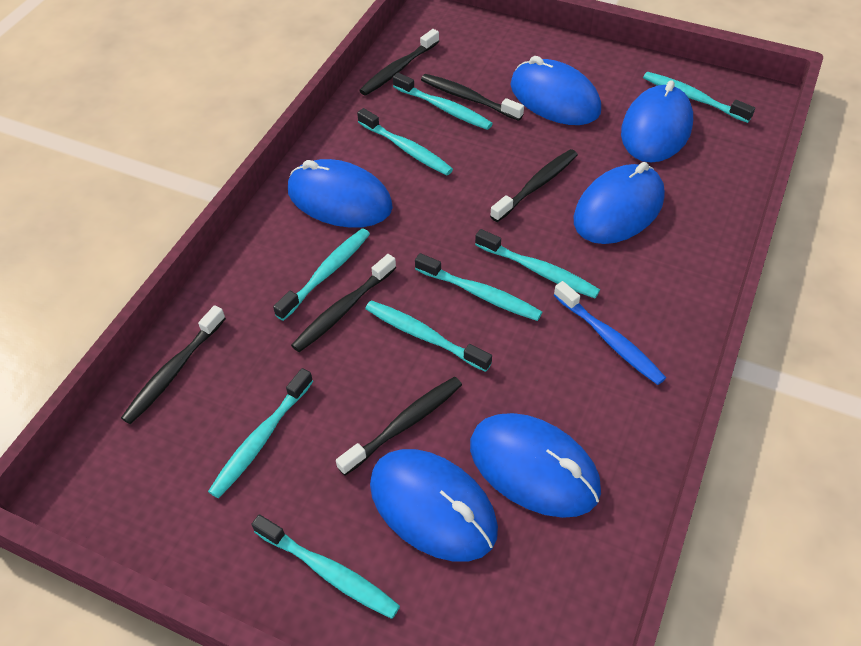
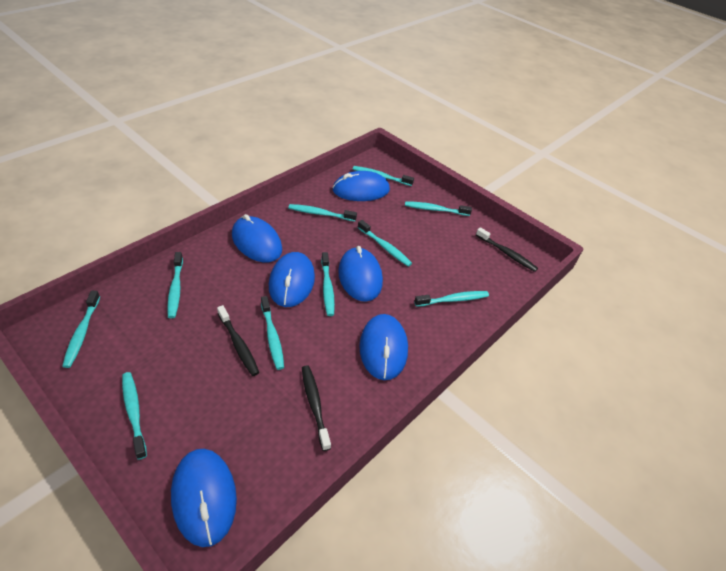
black toothbrush: 6 -> 3
blue toothbrush: 1 -> 0
turquoise toothbrush: 9 -> 10

